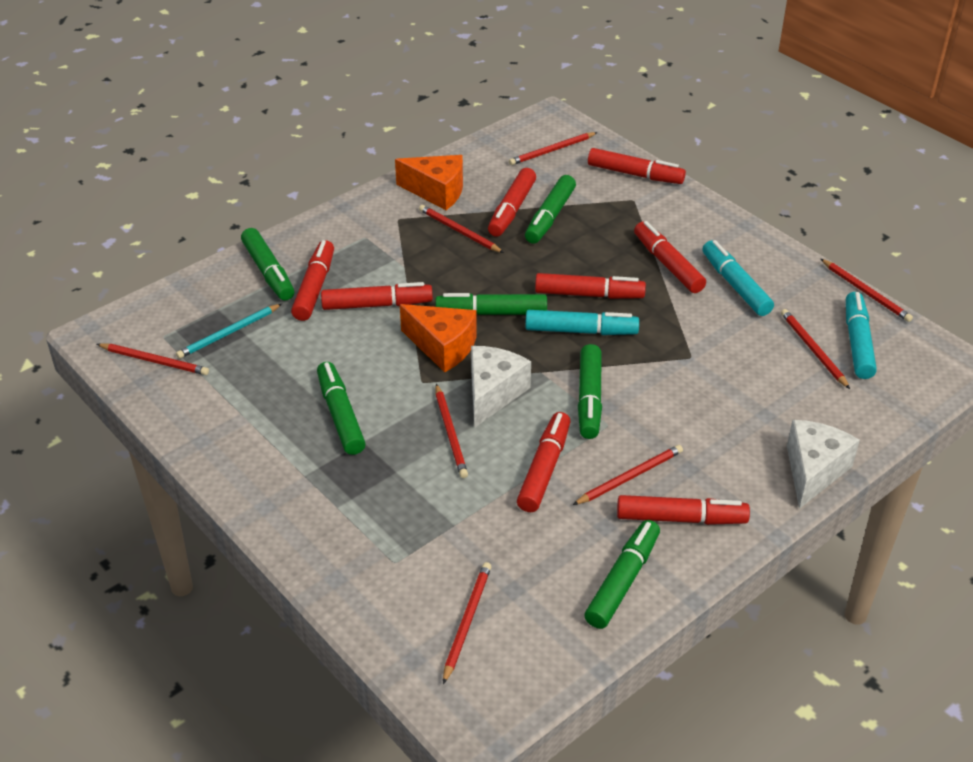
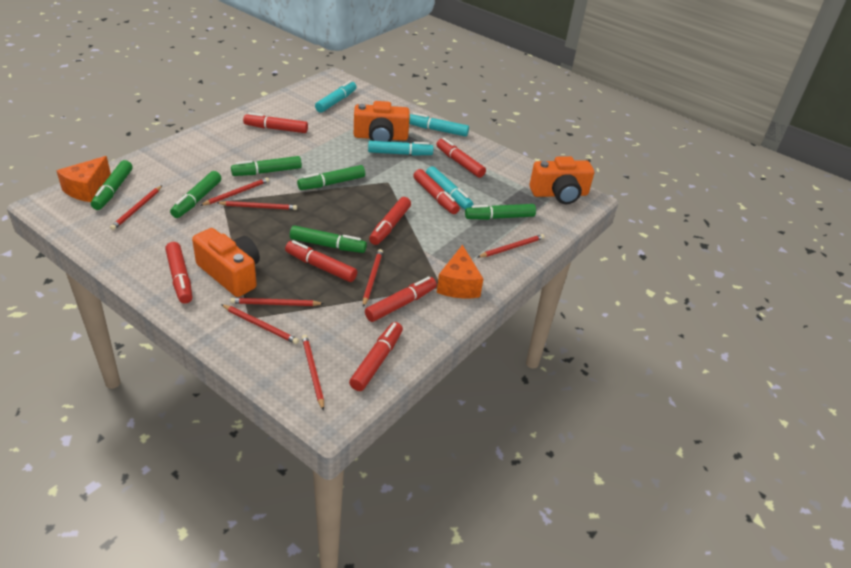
orange camera: 0 -> 3
turquoise marker: 3 -> 4
turquoise pencil: 1 -> 0
white cheese: 2 -> 0

